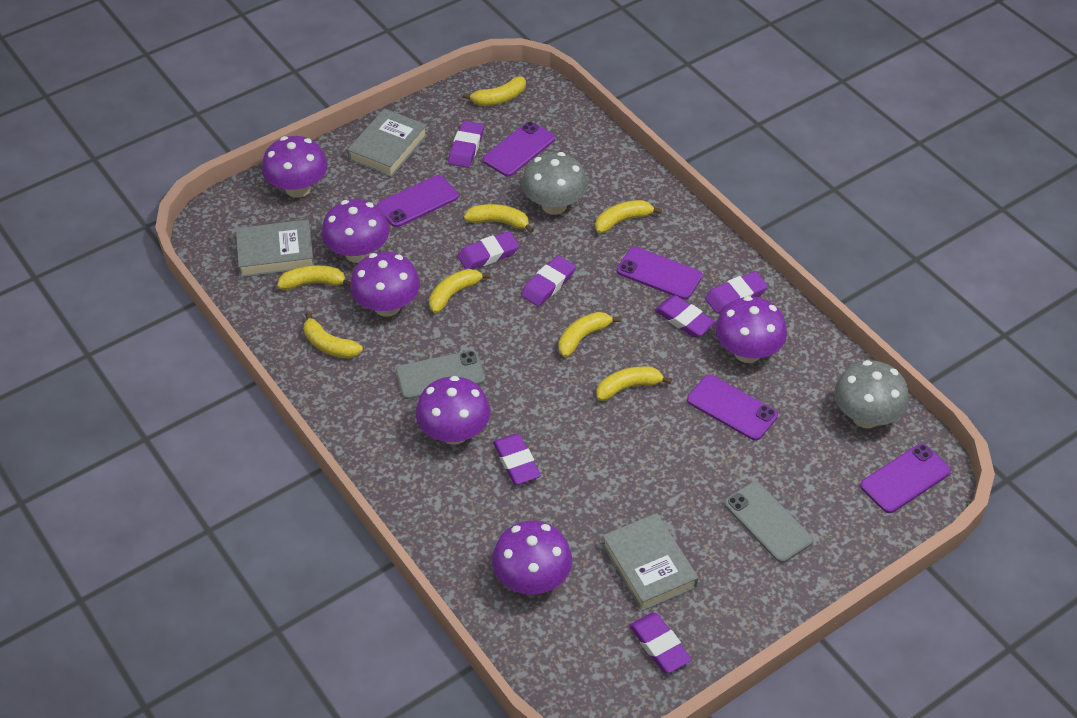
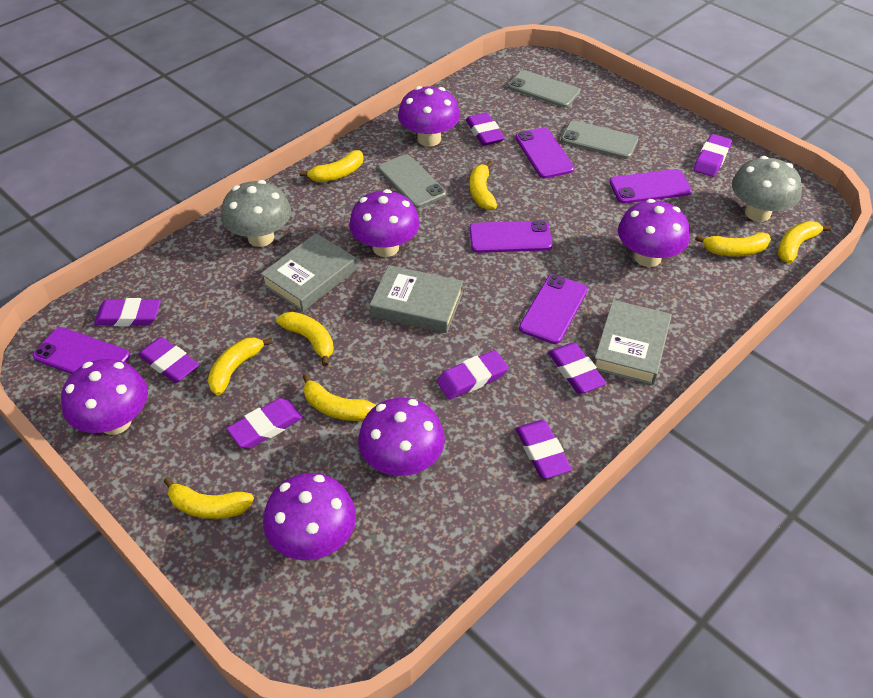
grey phone: 2 -> 3
purple eraser: 7 -> 8

